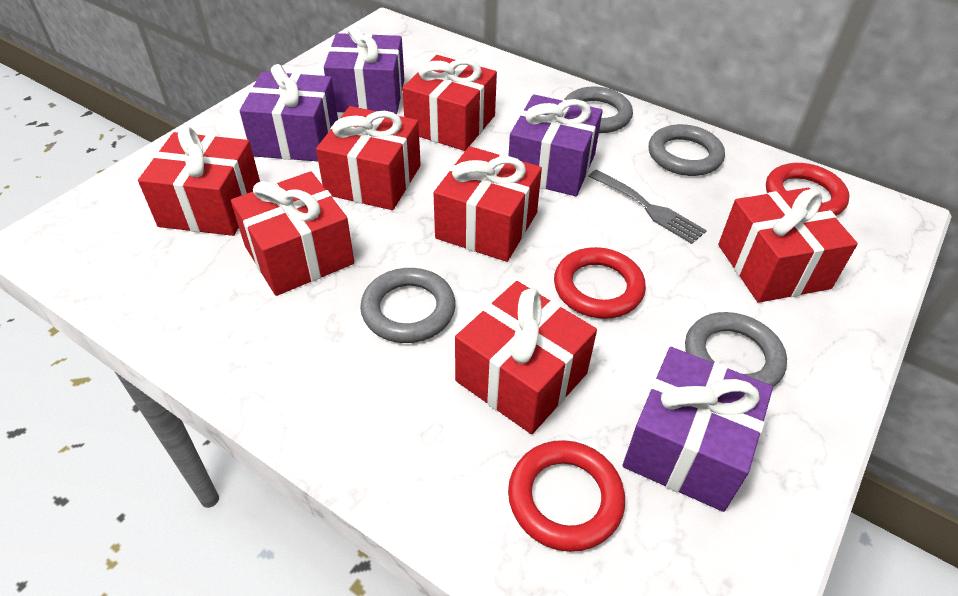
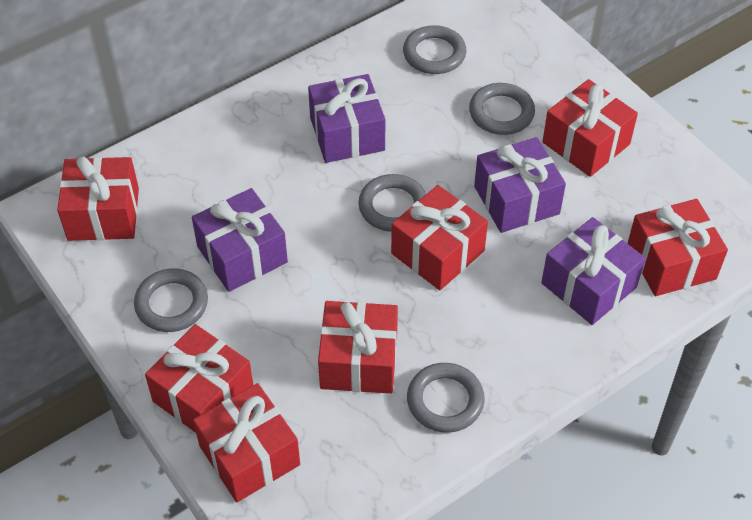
grey fork: 1 -> 0
grey ring: 4 -> 5
red ring: 3 -> 0

